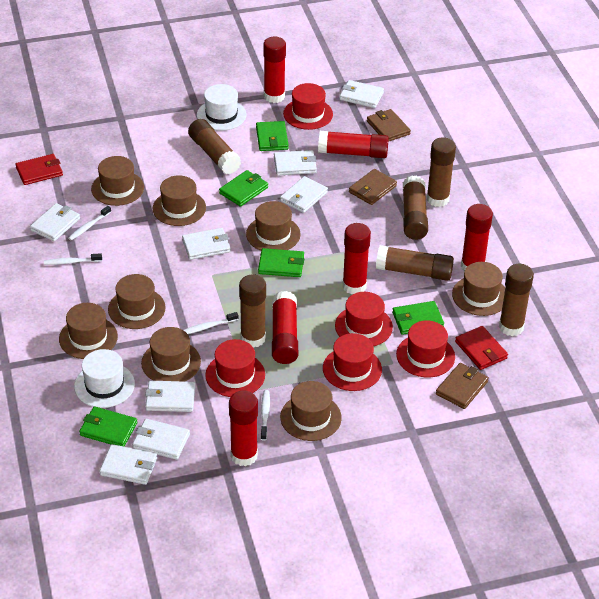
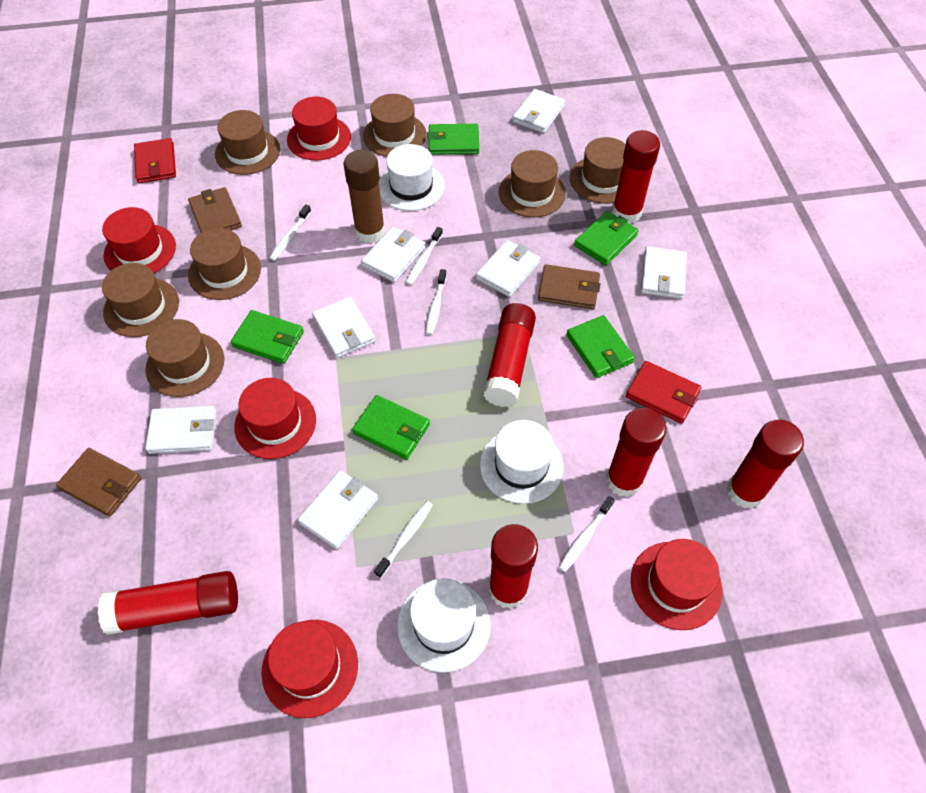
brown glue stick: 6 -> 1
brown hat: 8 -> 7
white hat: 2 -> 3
white toothbrush: 4 -> 5
white wallet: 8 -> 7

